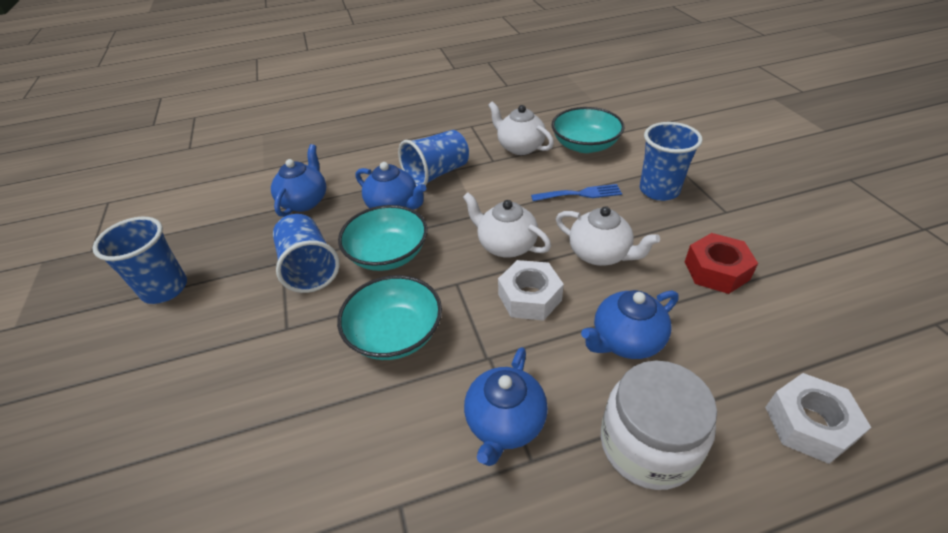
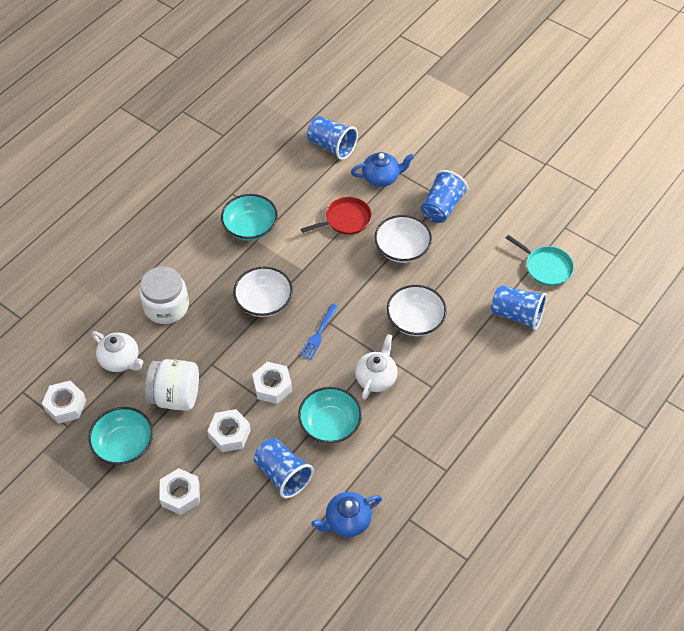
blue teapot: 4 -> 2
red nut: 1 -> 0
red pan: 0 -> 1
turquoise pan: 0 -> 1
white bowl: 0 -> 3
white jar: 1 -> 2
white nut: 2 -> 4
white teapot: 3 -> 2

